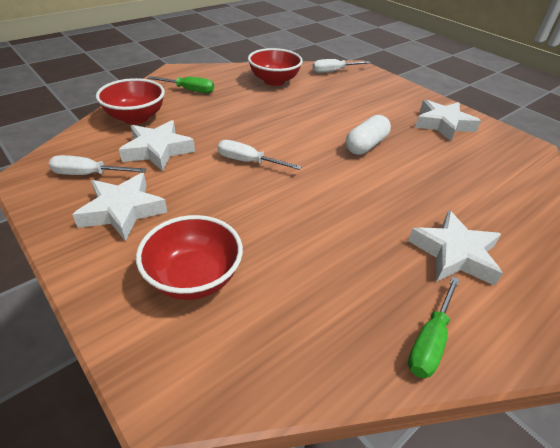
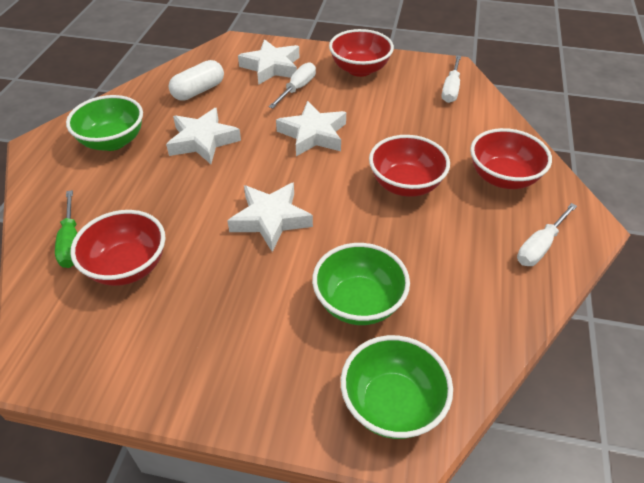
green bowl: 0 -> 3
green screwdriver: 2 -> 1
red bowl: 3 -> 4

